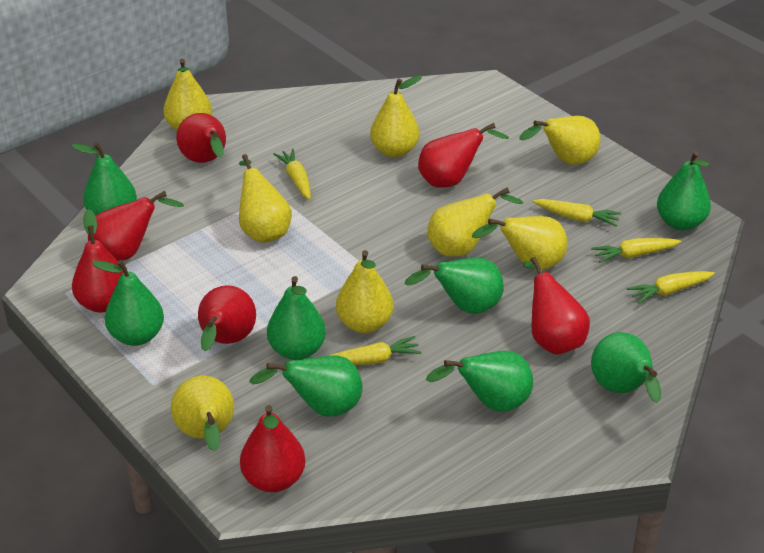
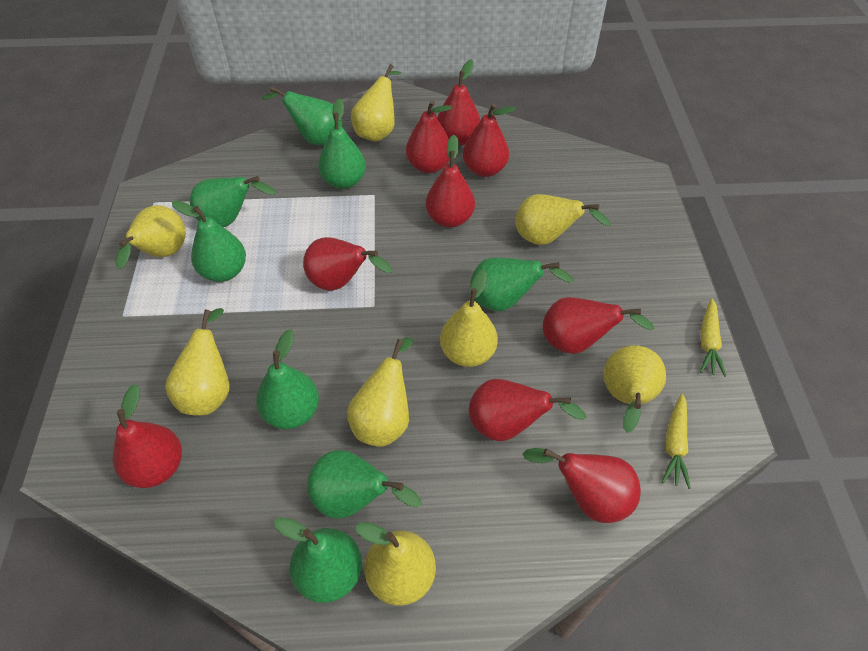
red pear: 7 -> 9
yellow carrot: 5 -> 2

